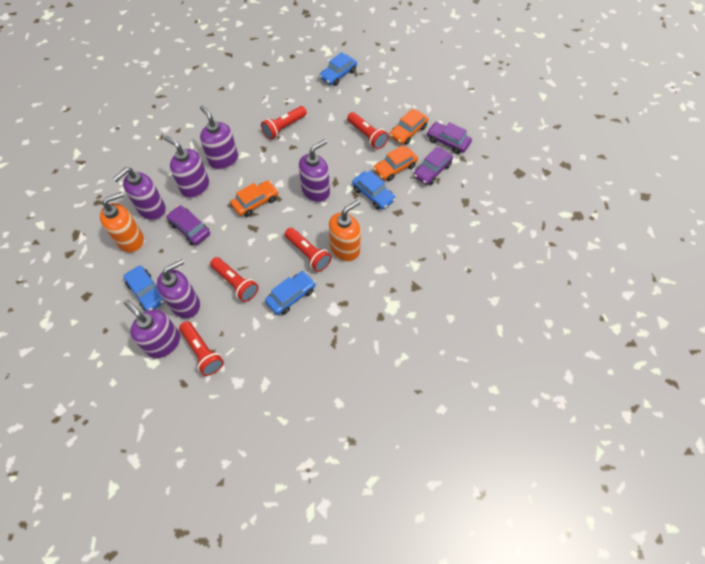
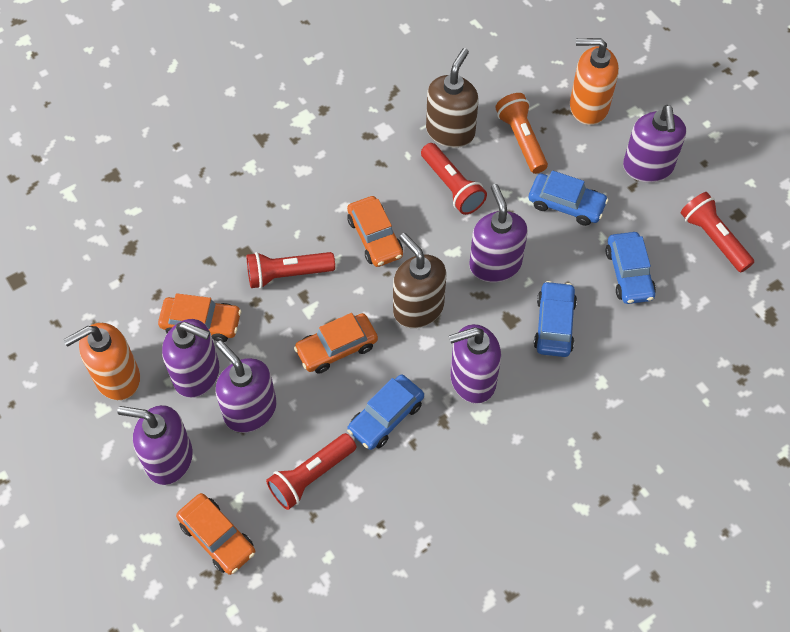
brown soap dispenser: 0 -> 2
orange car: 3 -> 4
orange flashlight: 0 -> 1
purple car: 3 -> 0
red flashlight: 5 -> 4

